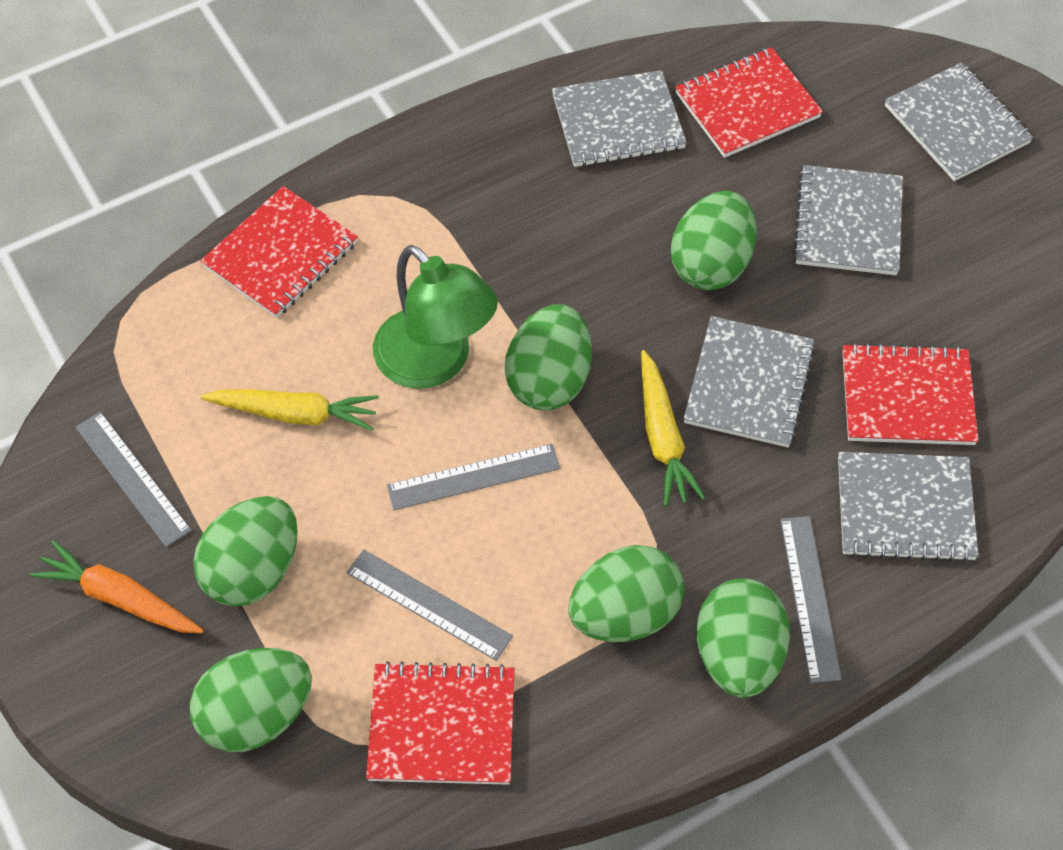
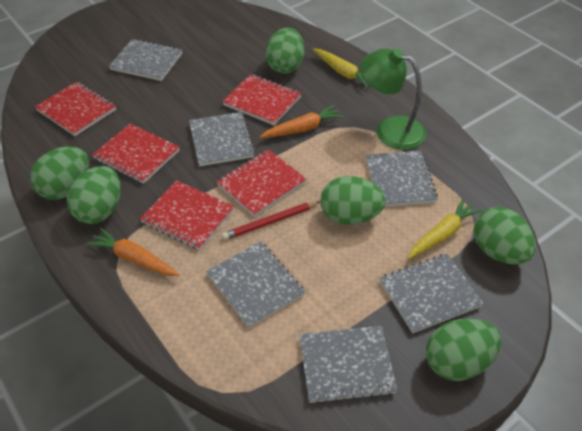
grey notebook: 5 -> 6
grey ruler: 4 -> 0
orange carrot: 1 -> 2
red notebook: 4 -> 5
red pencil: 0 -> 1

